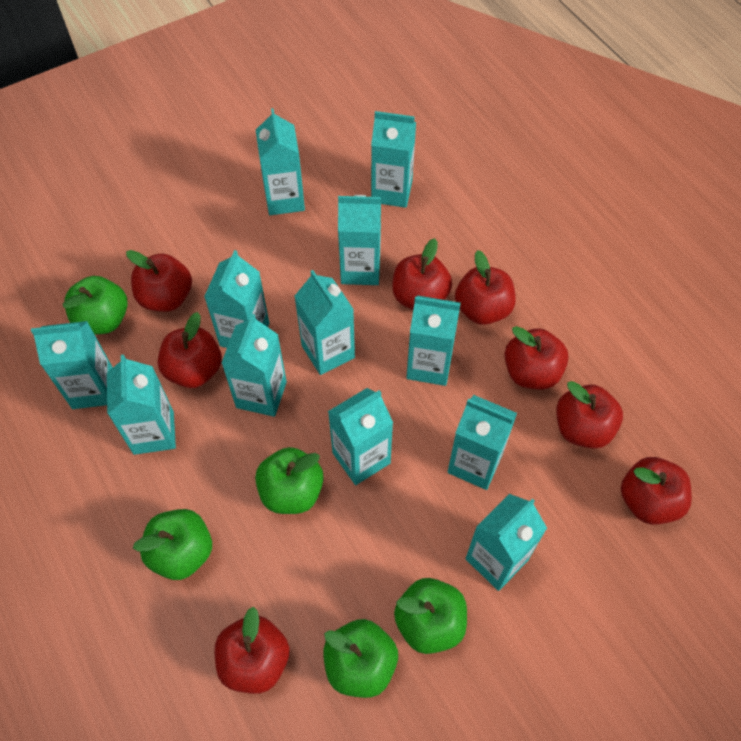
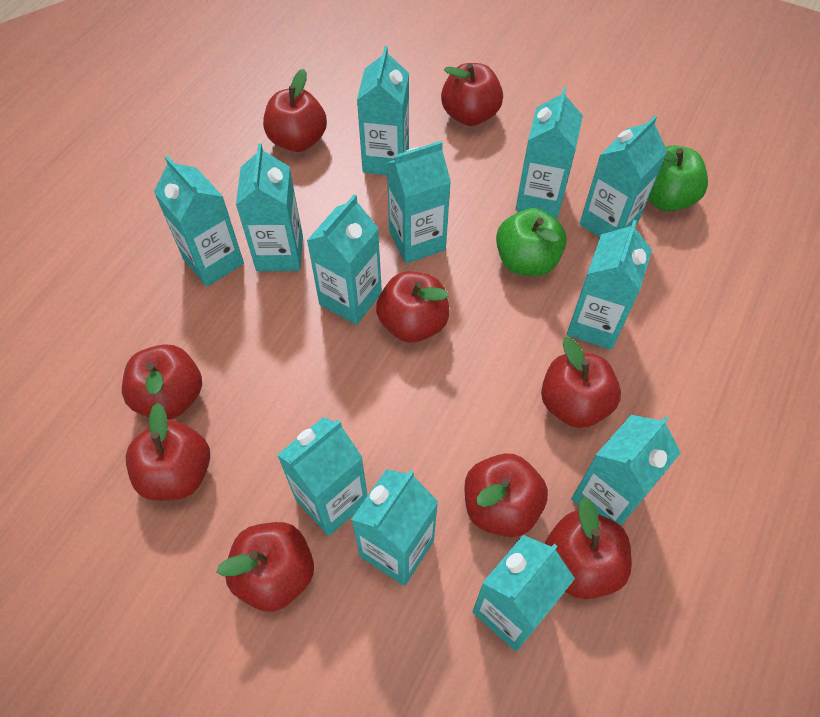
green apple: 5 -> 2
red apple: 8 -> 9

